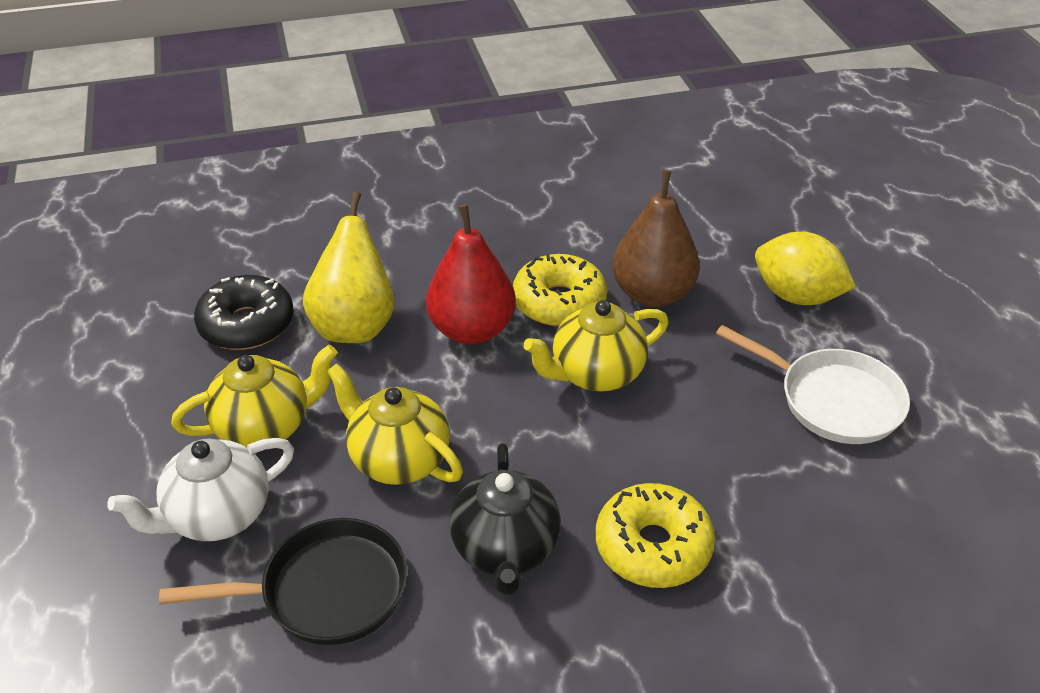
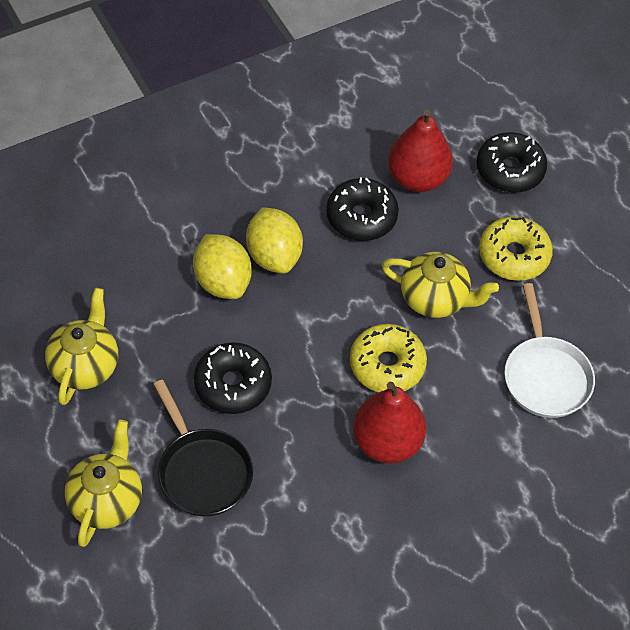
black donut: 1 -> 3
black teapot: 1 -> 0
brown pear: 1 -> 0
red pear: 1 -> 2
white teapot: 1 -> 0
yellow lemon: 1 -> 2
yellow pear: 1 -> 0

